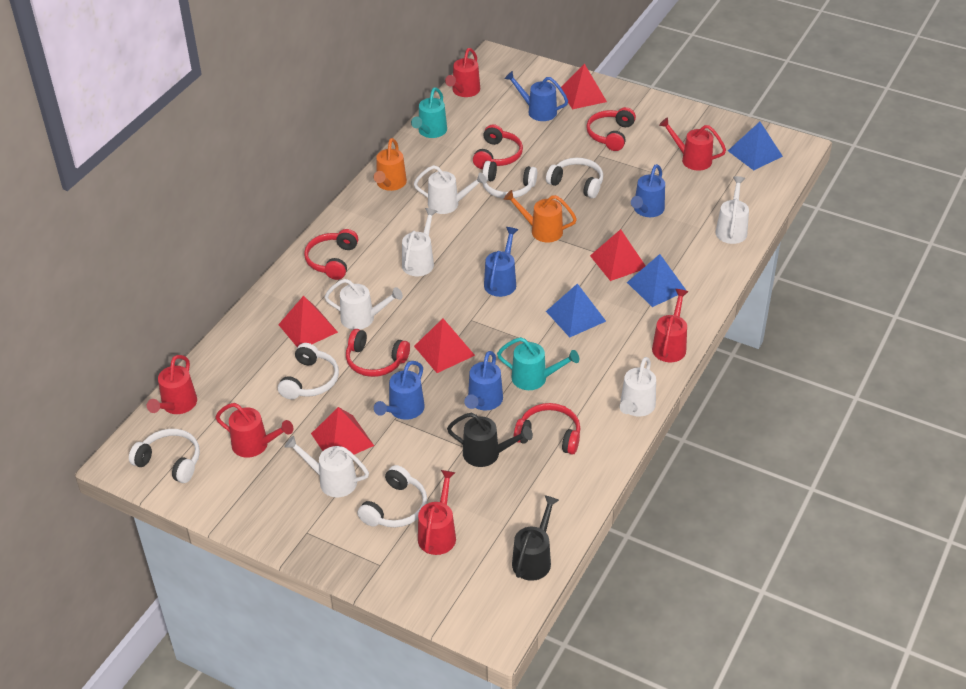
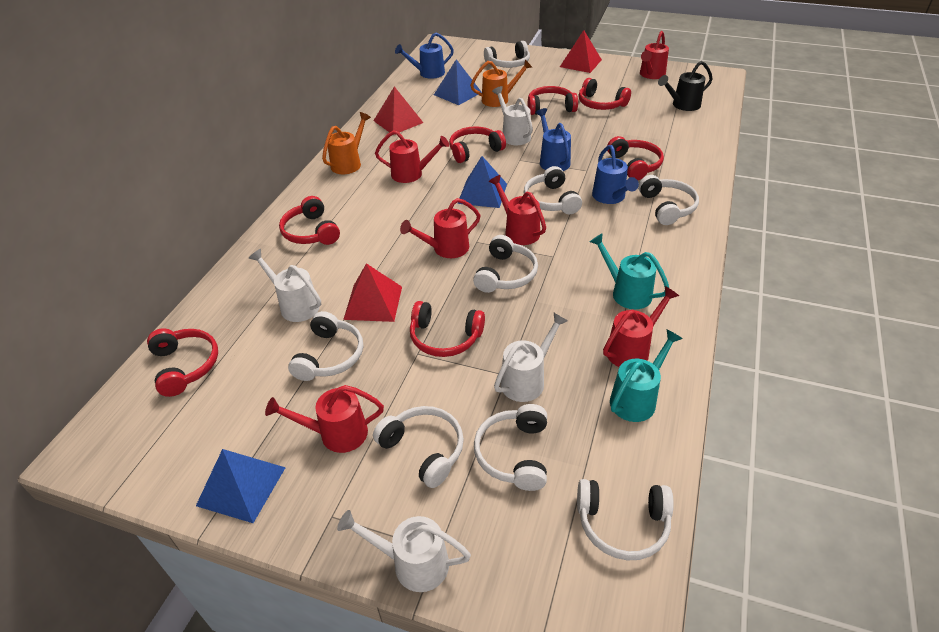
black watering can: 2 -> 1
blue watering can: 5 -> 3
red headphones: 5 -> 7
red pyramid: 5 -> 3
white headphones: 5 -> 8
white watering can: 6 -> 4

